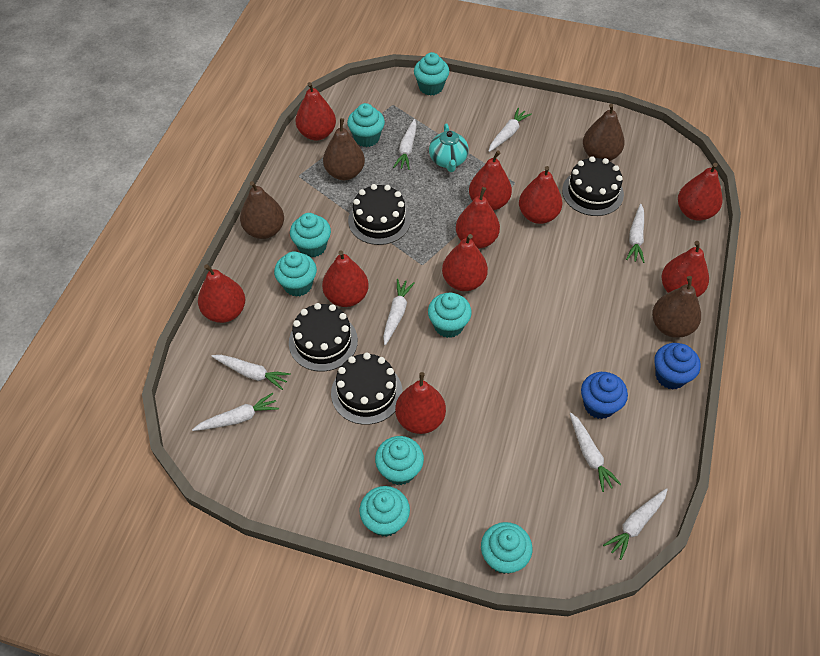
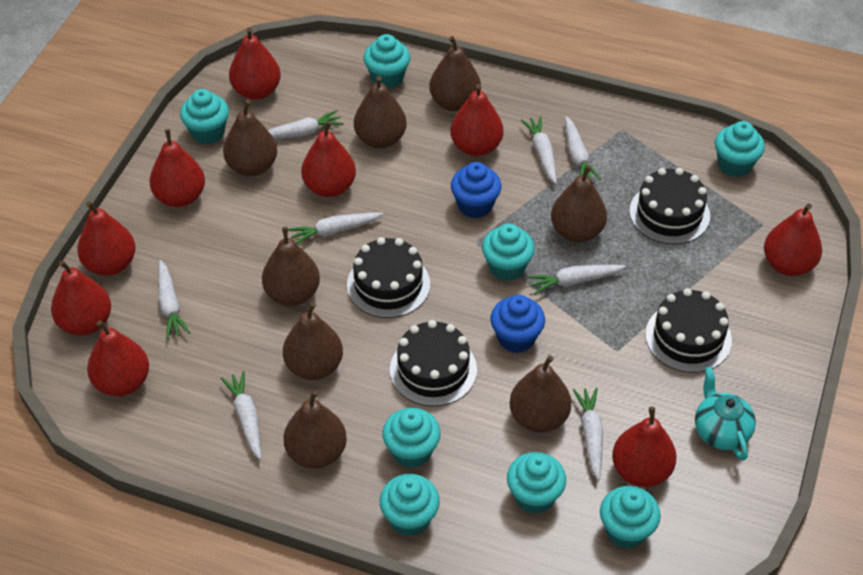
brown pear: 4 -> 8
red pear: 10 -> 9

